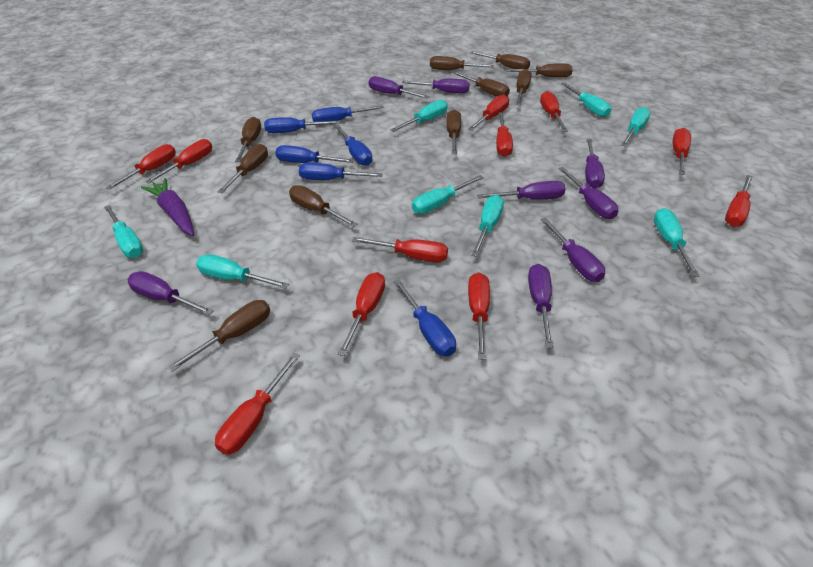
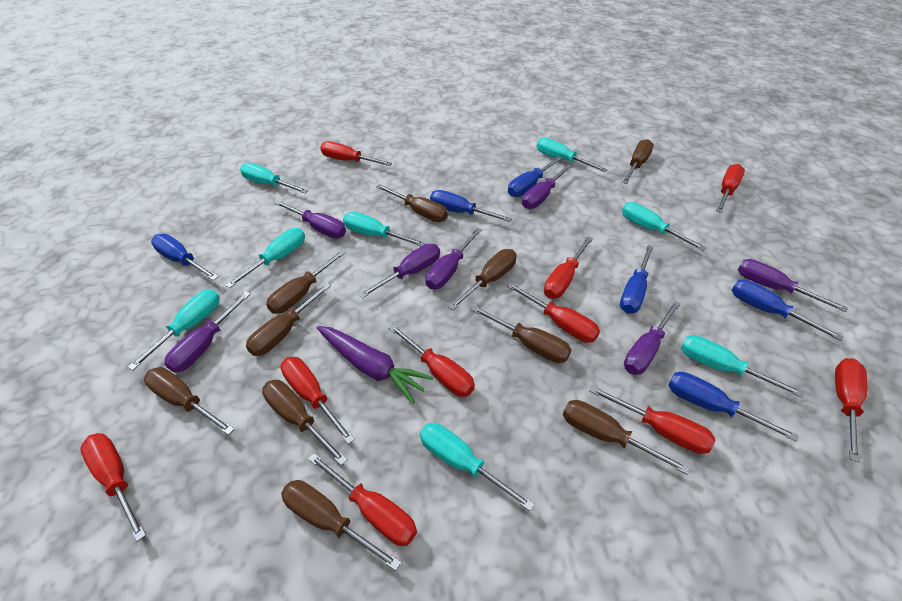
purple screwdriver: 8 -> 7
red screwdriver: 11 -> 10

